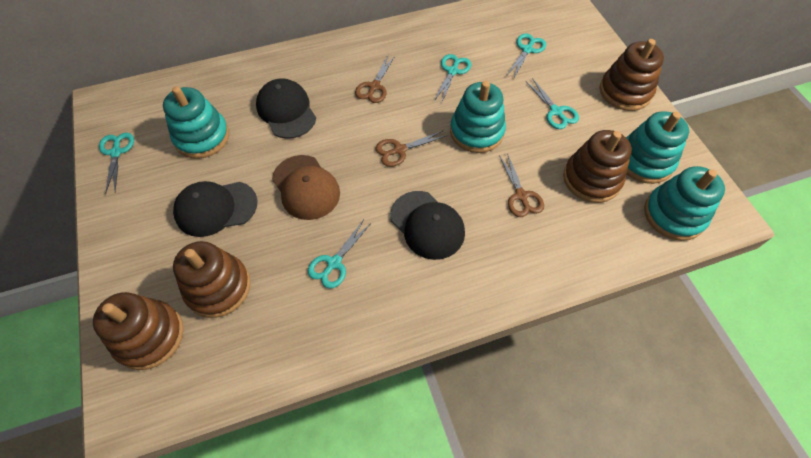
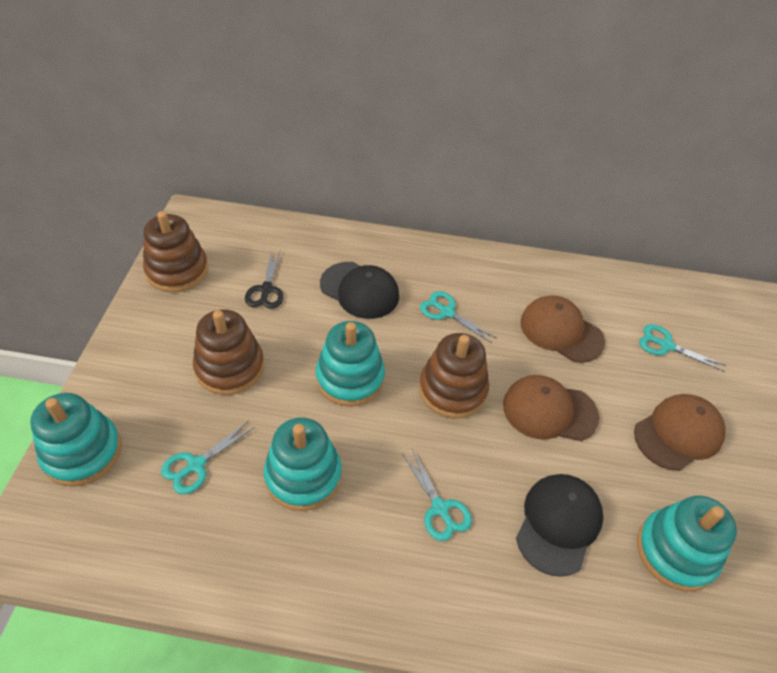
black cap: 3 -> 2
black scissors: 0 -> 1
brown cap: 1 -> 3
brown scissors: 3 -> 0
brown stacking toy: 4 -> 3
turquoise scissors: 5 -> 4

